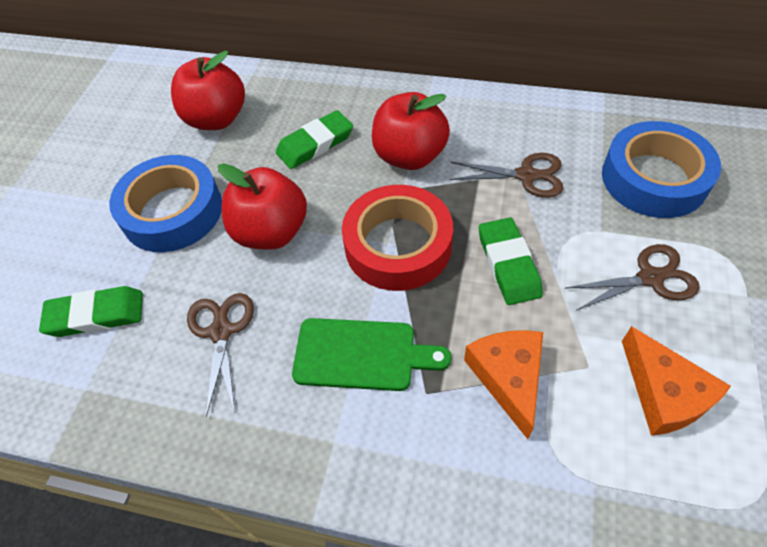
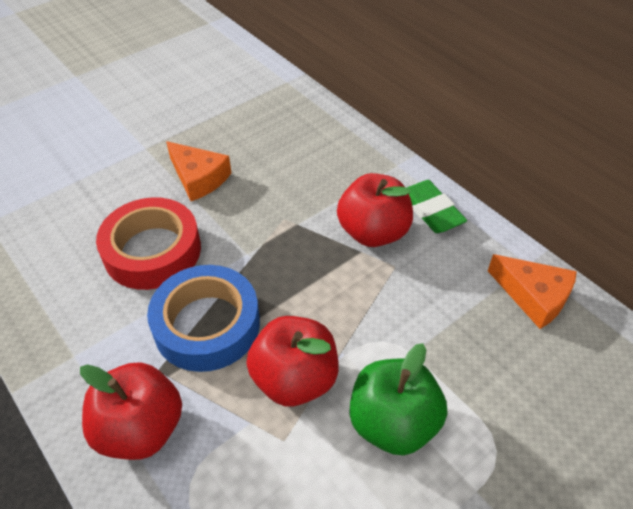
blue tape: 2 -> 1
brown scissors: 3 -> 0
green apple: 0 -> 1
green cutting board: 1 -> 0
green eraser: 3 -> 1

